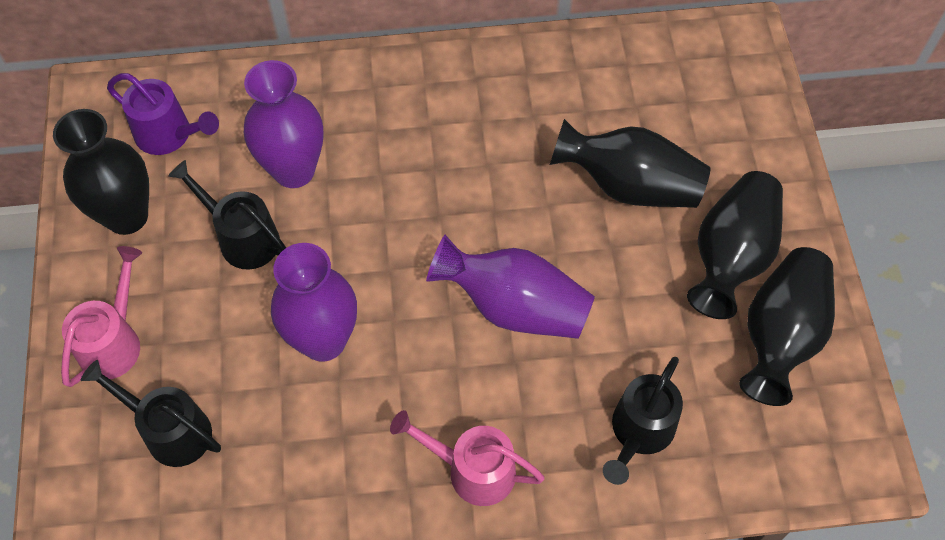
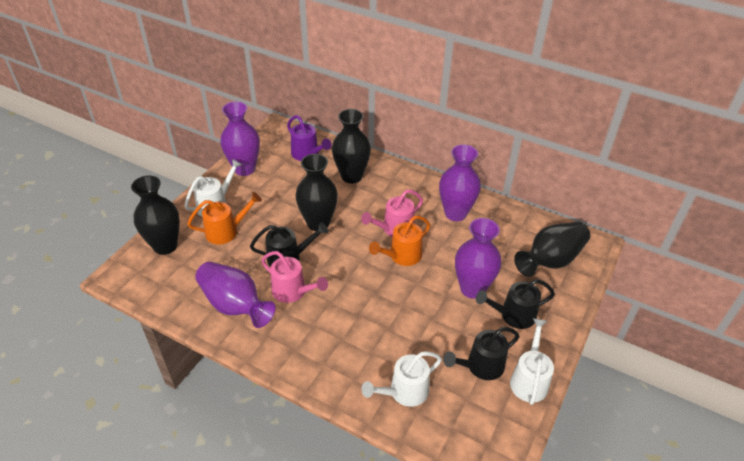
orange watering can: 0 -> 2
purple vase: 3 -> 4
white watering can: 0 -> 3

